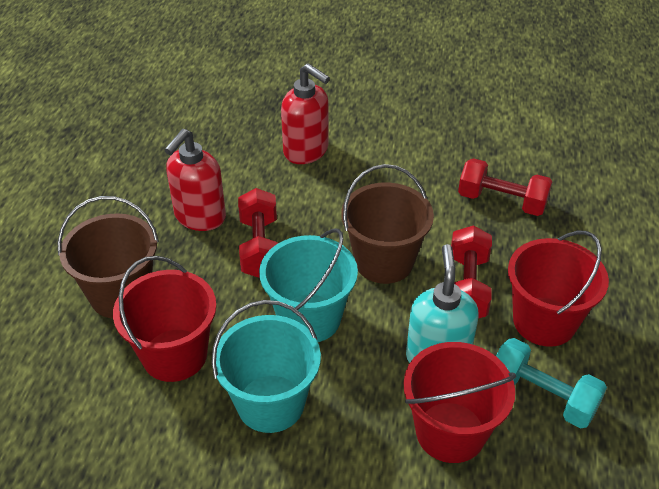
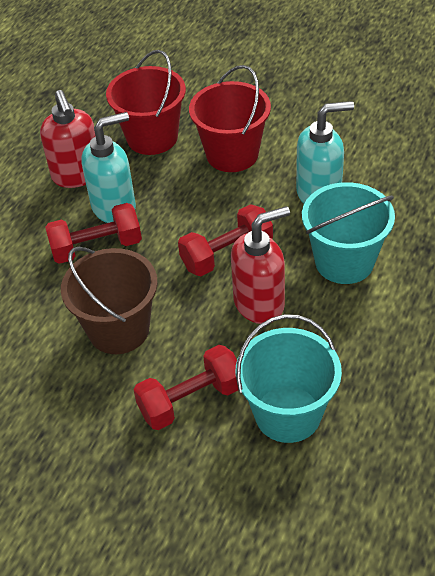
brown bucket: 2 -> 1
red bucket: 3 -> 2
turquoise dumbbell: 1 -> 0
turquoise soap dispenser: 1 -> 2

